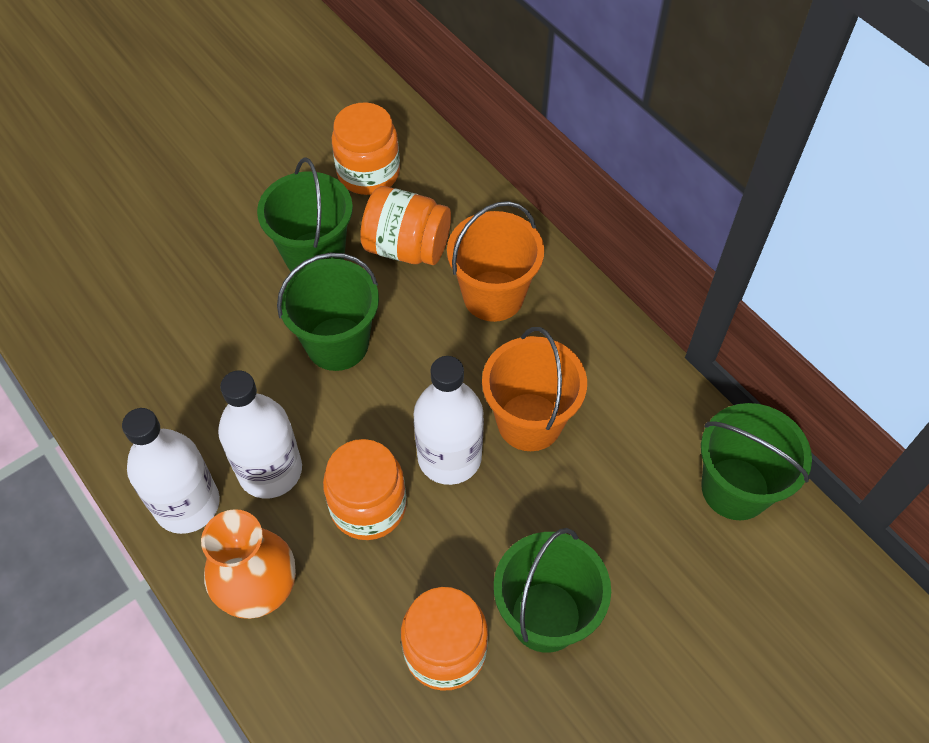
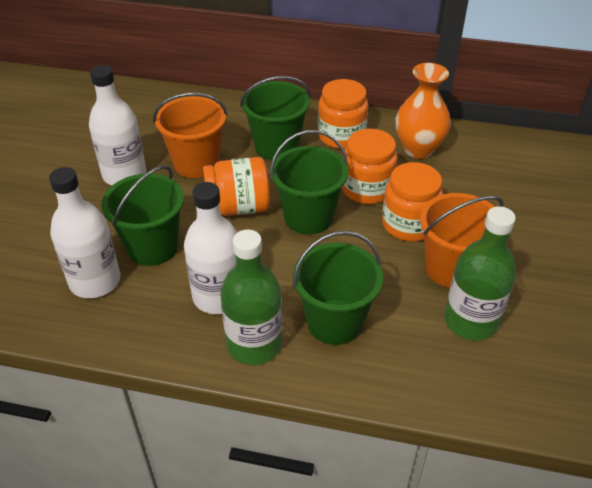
green bottle: 0 -> 2

